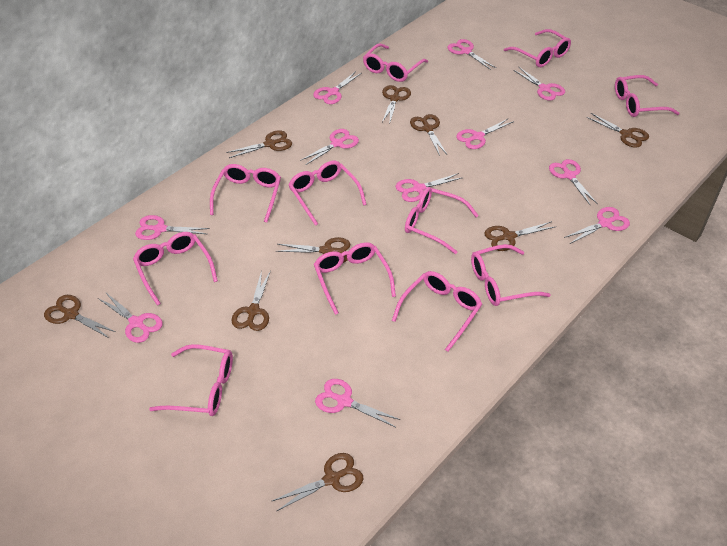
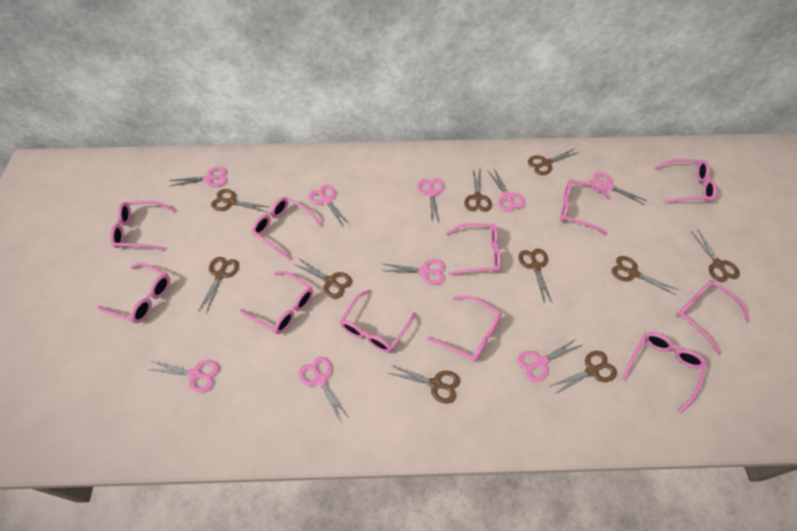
brown scissors: 9 -> 10
pink scissors: 11 -> 9

